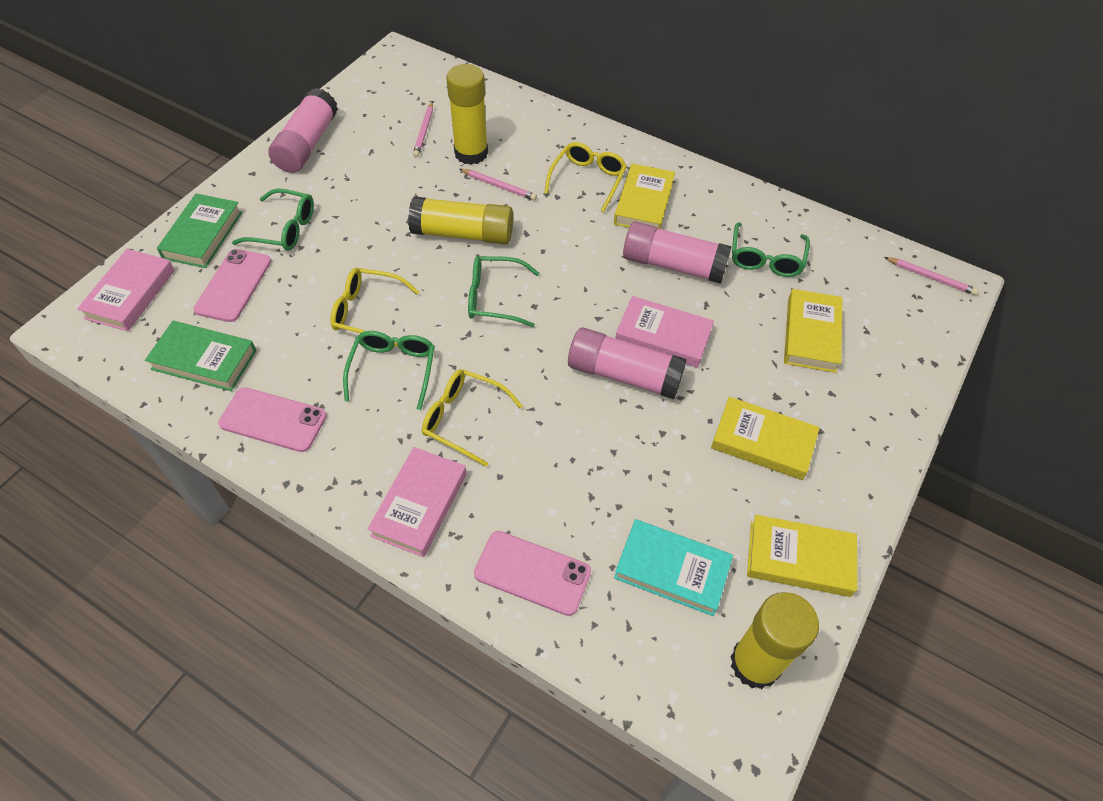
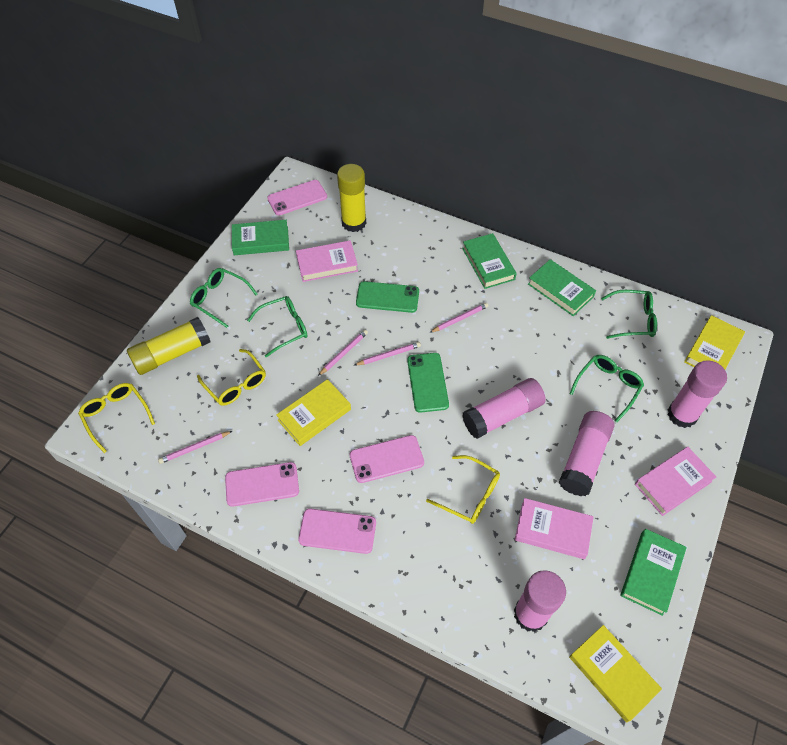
green book: 2 -> 4
green phone: 0 -> 2
pink glue stick: 3 -> 4
pink pencil: 3 -> 4
pink phone: 3 -> 4
turquoise book: 1 -> 0
yellow book: 4 -> 3
yellow glue stick: 3 -> 2

